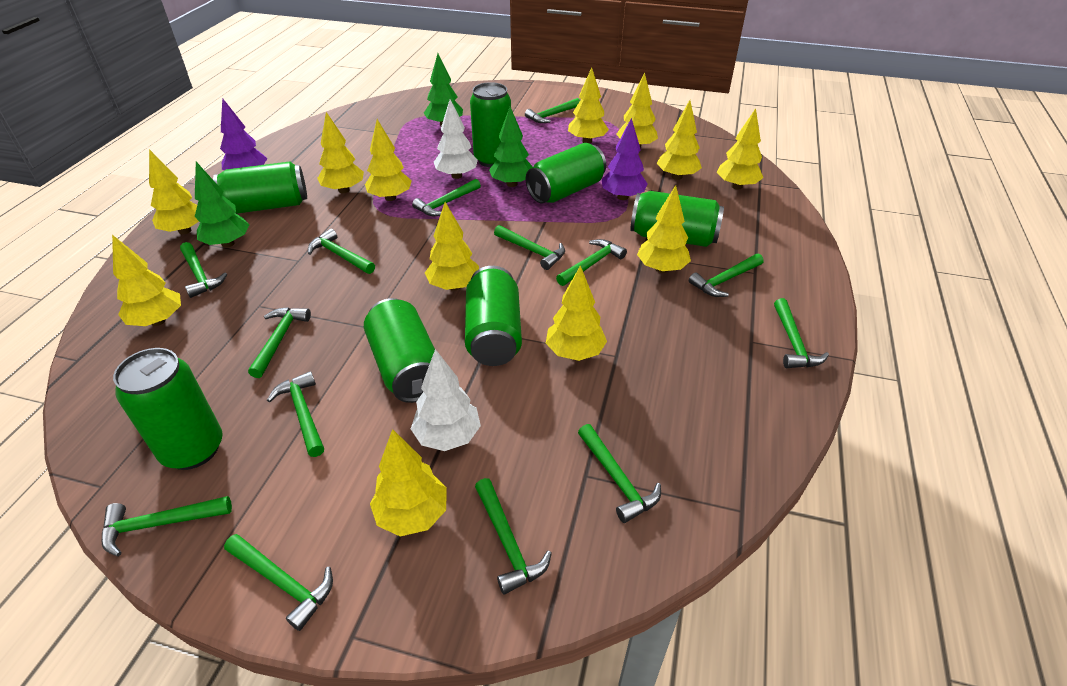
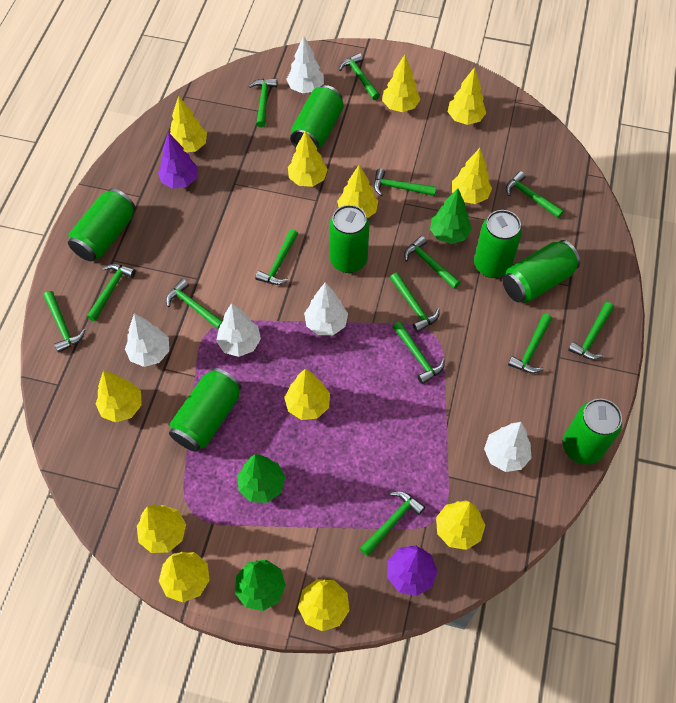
white tree: 2 -> 5

